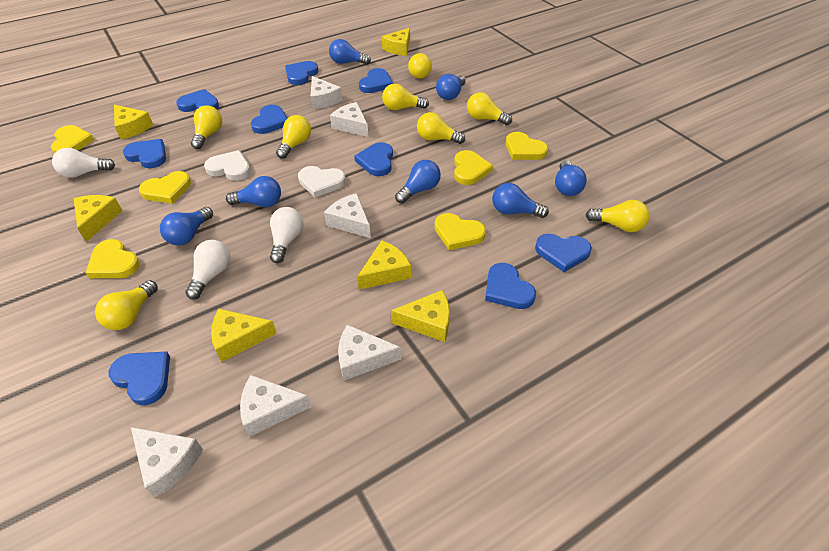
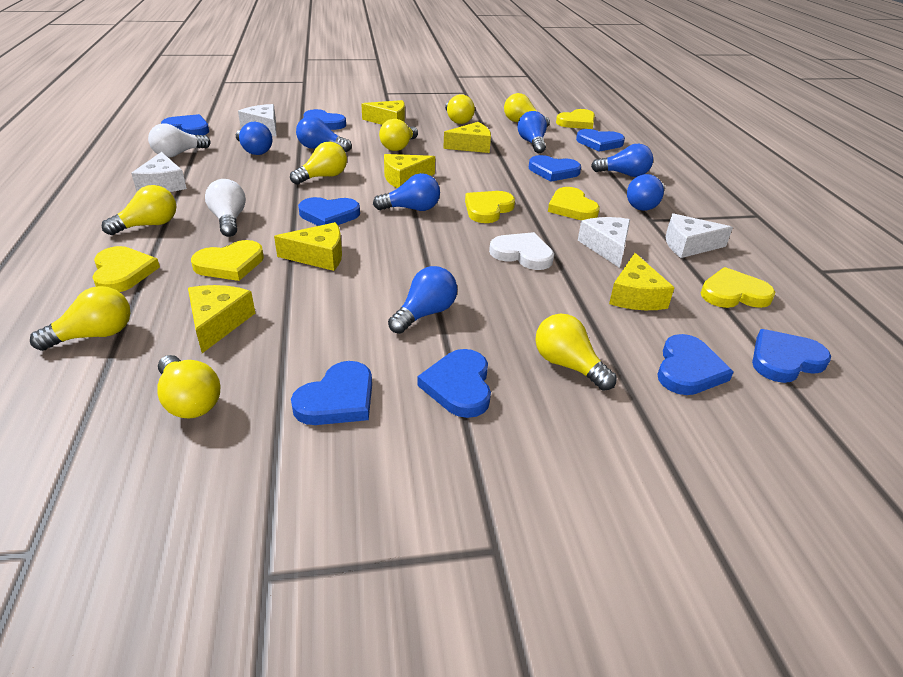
white cheese: 6 -> 4
white heart: 2 -> 1
white light bulb: 3 -> 2

